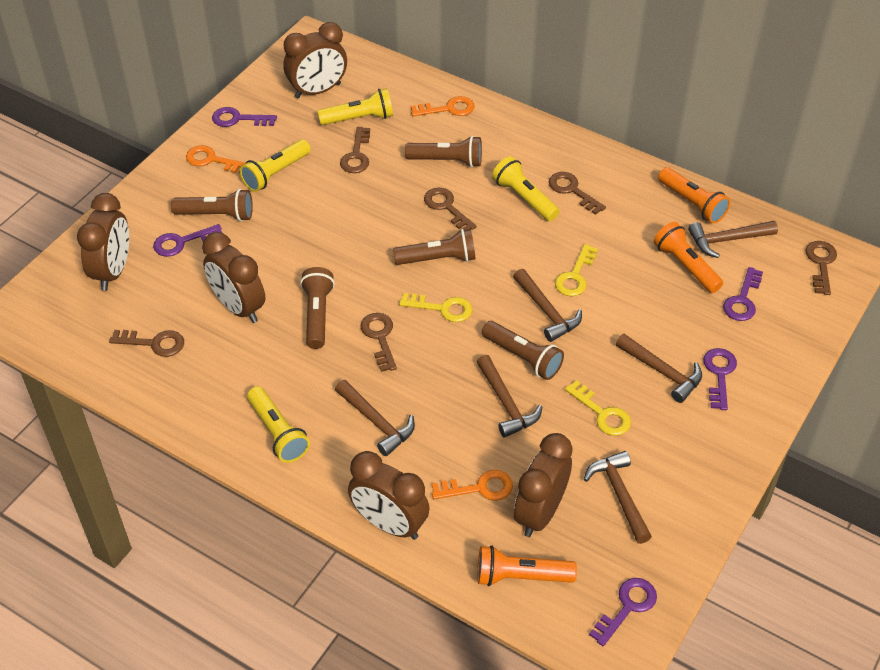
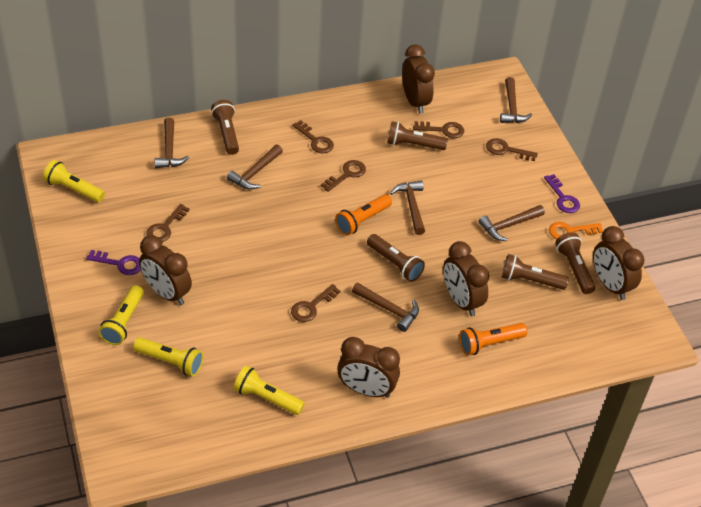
orange flashlight: 3 -> 2
orange key: 3 -> 1
purple key: 5 -> 2
yellow key: 3 -> 0

